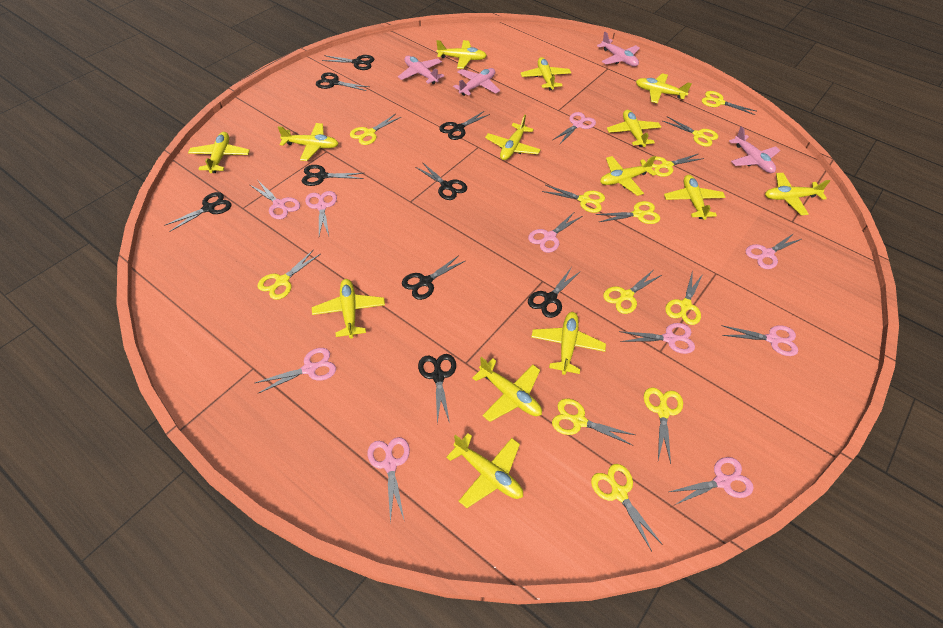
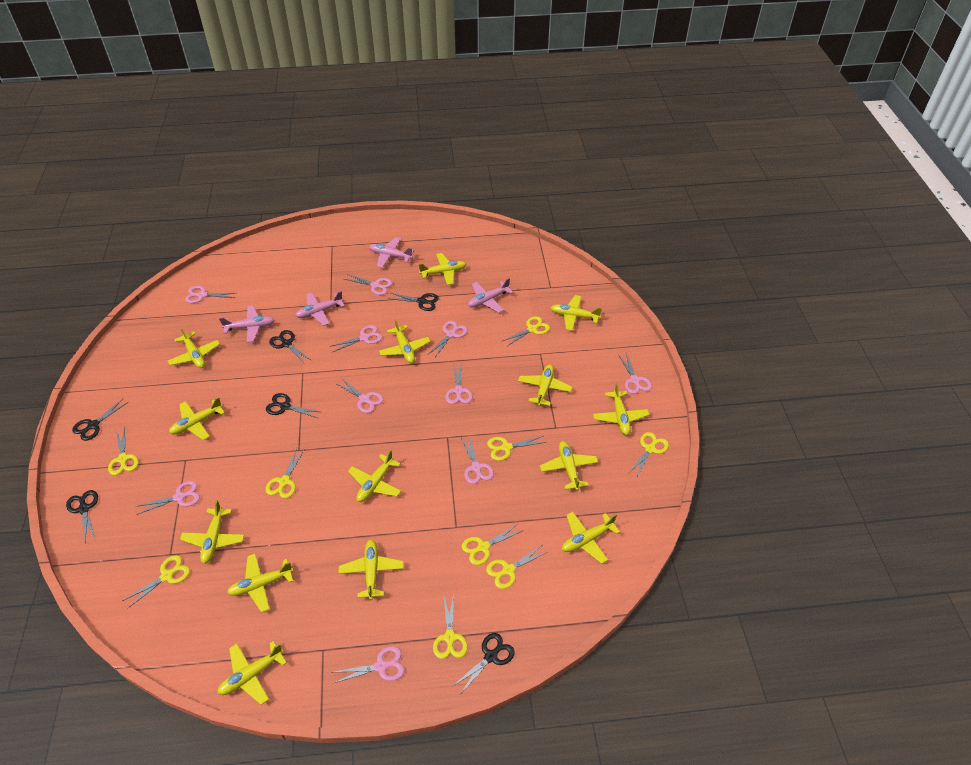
black scissors: 9 -> 6
yellow scissors: 12 -> 9

